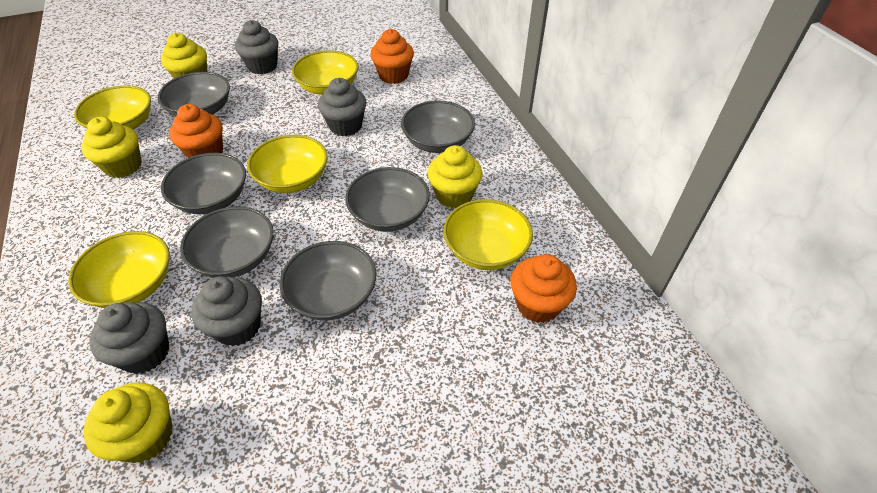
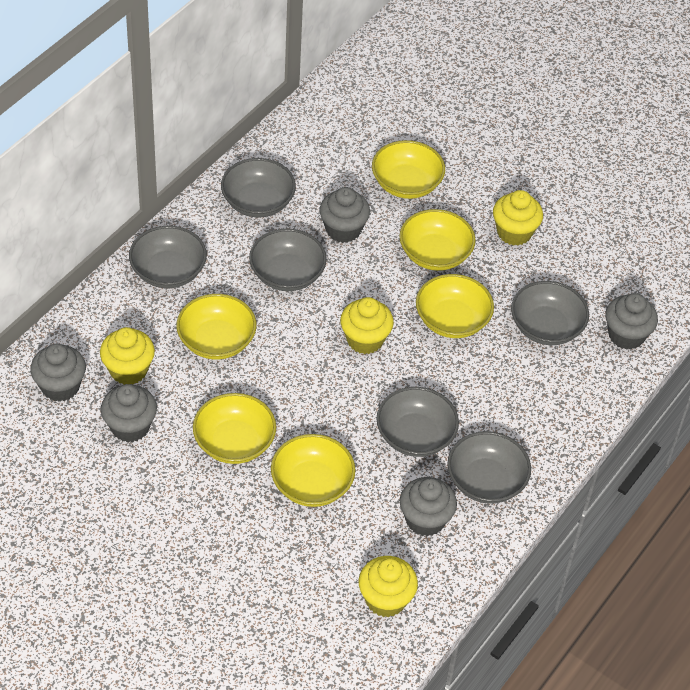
grey cupcake: 4 -> 5
orange cupcake: 3 -> 0
yellow bowl: 5 -> 6

